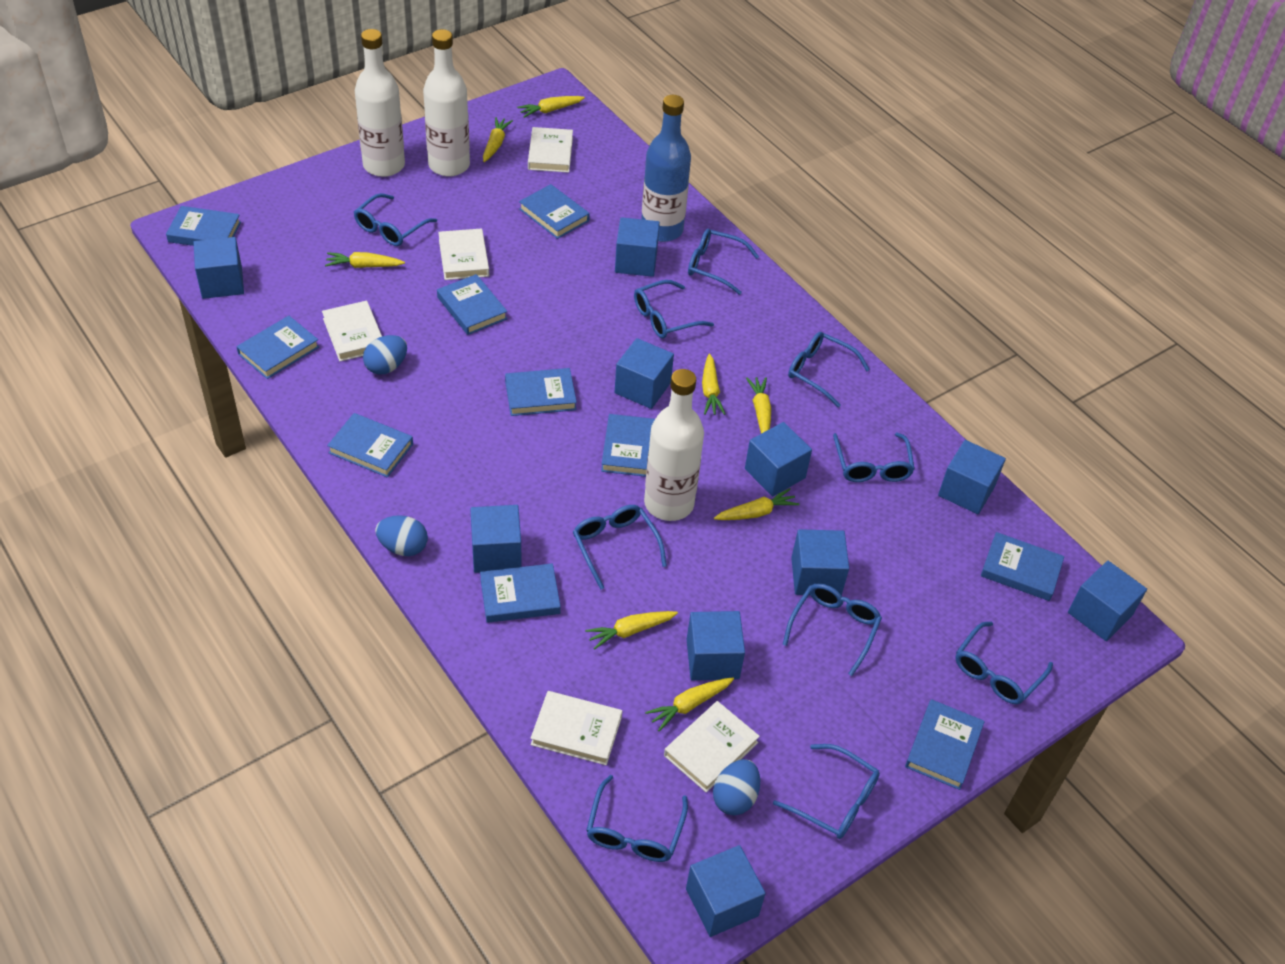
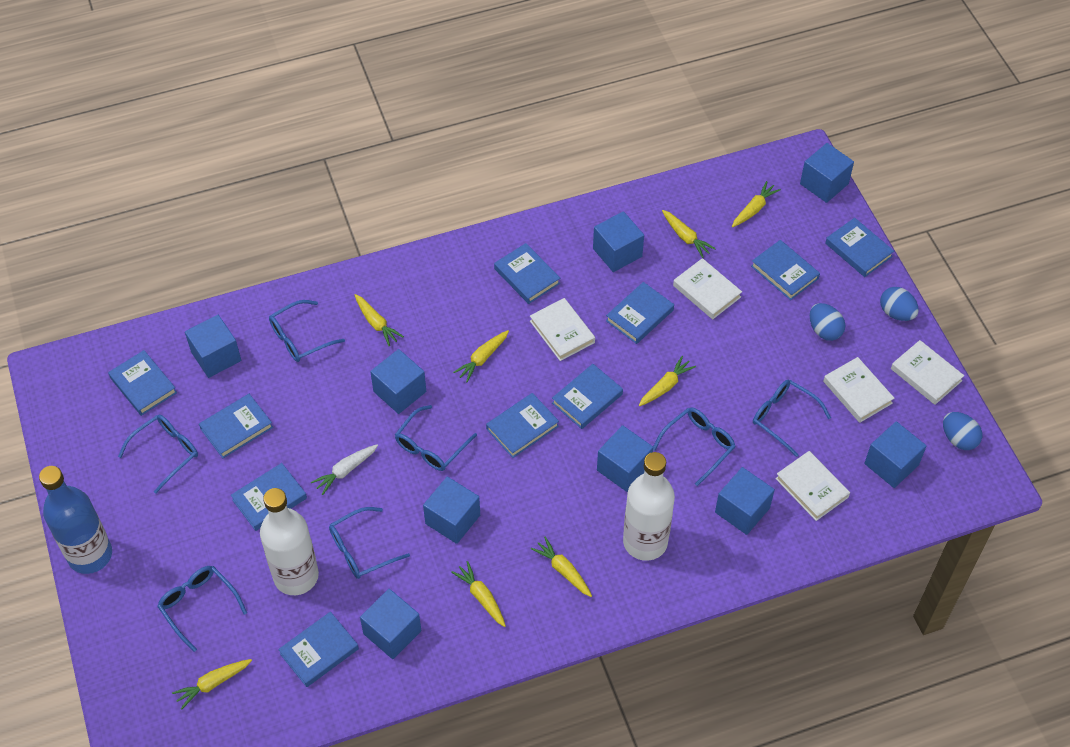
blue cube: 10 -> 9
blue glasses: 10 -> 7
white bottle: 3 -> 2
white carrot: 0 -> 1

